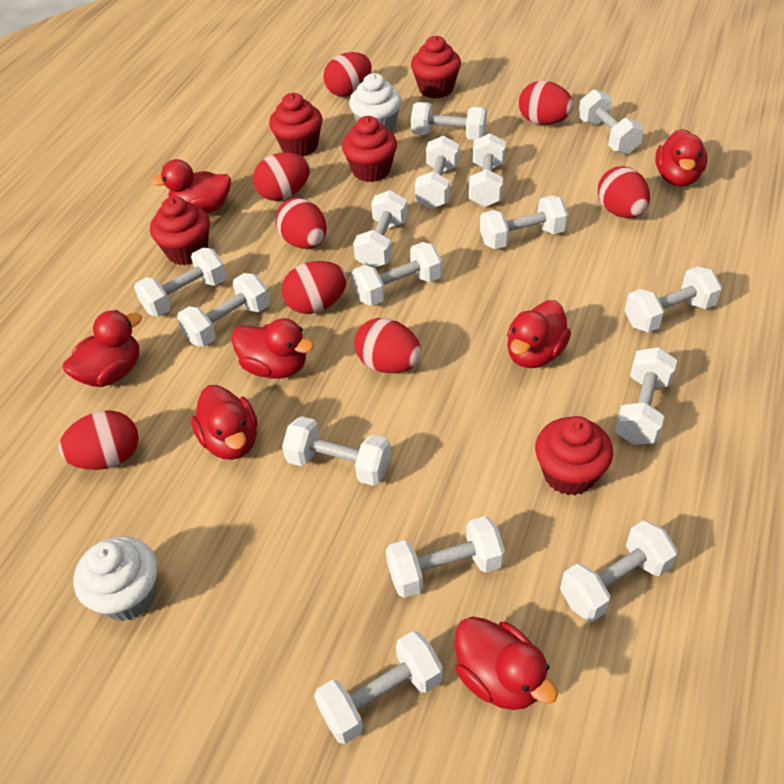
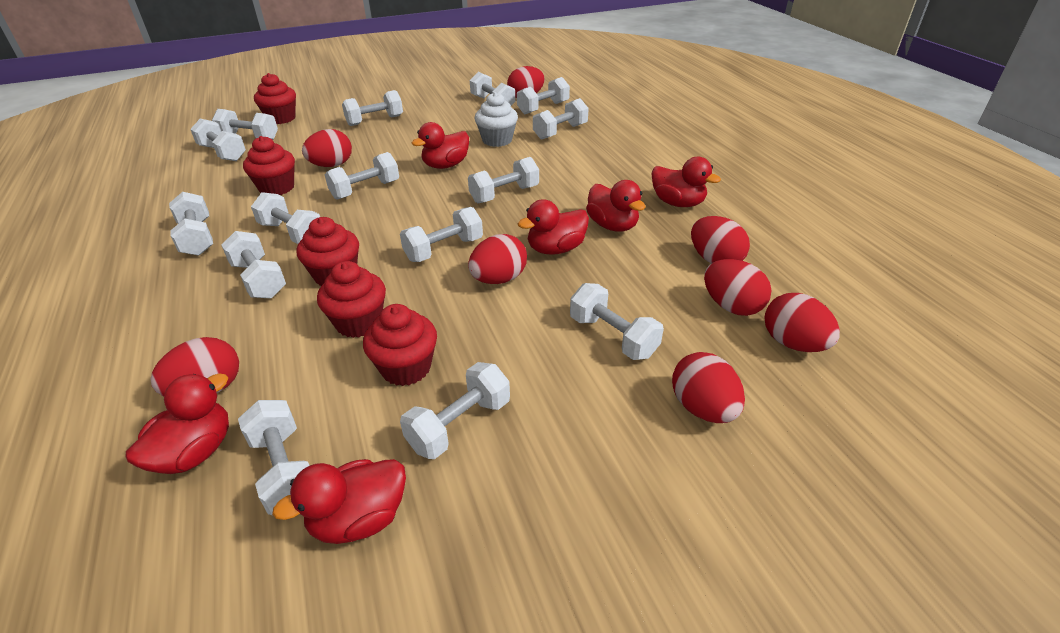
red duck: 7 -> 6
white cupcake: 2 -> 1

